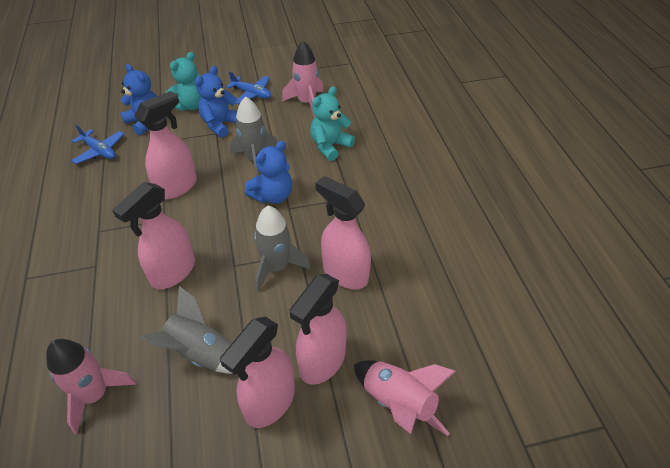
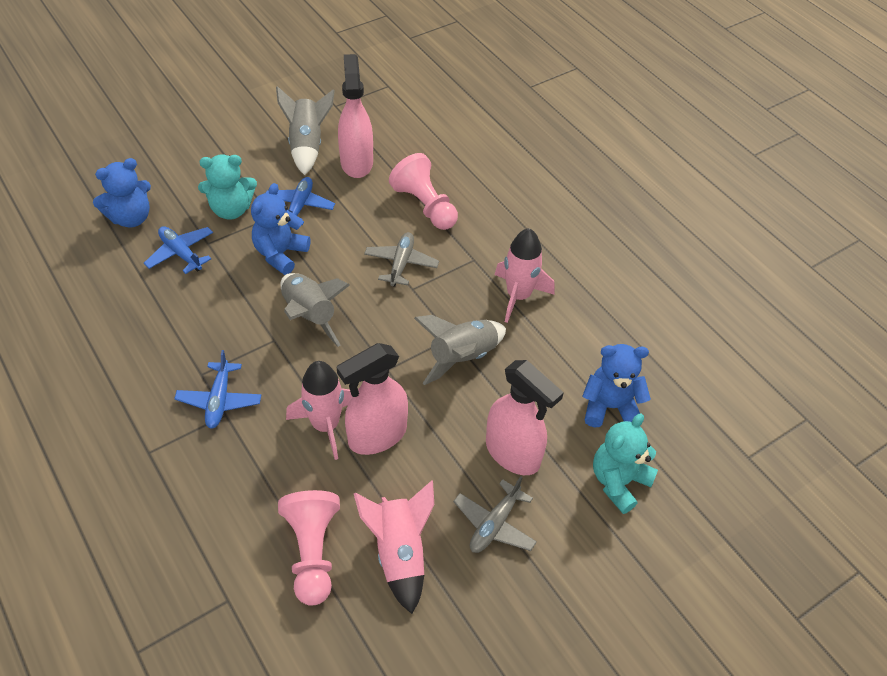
blue plane: 2 -> 3
grey plane: 0 -> 2
pink pawn: 0 -> 2
pink spray bottle: 5 -> 3

